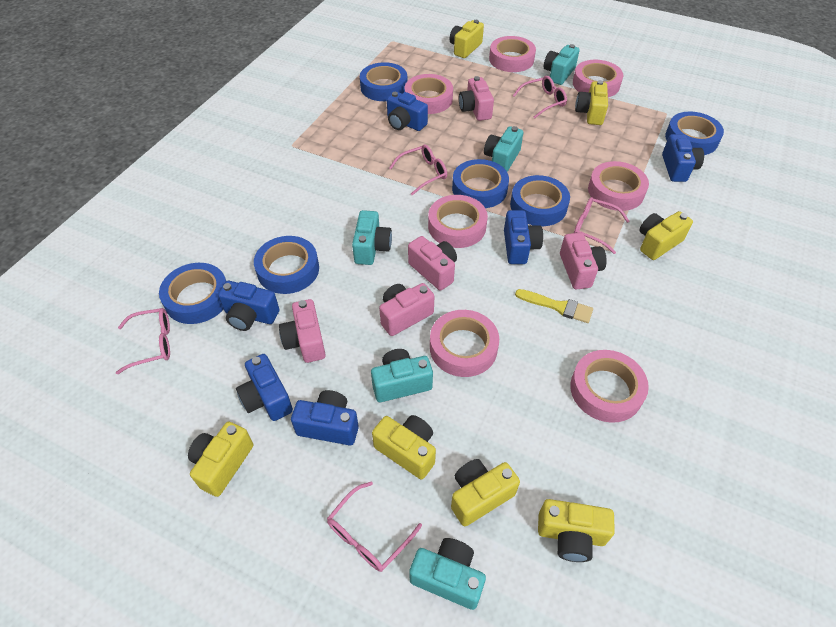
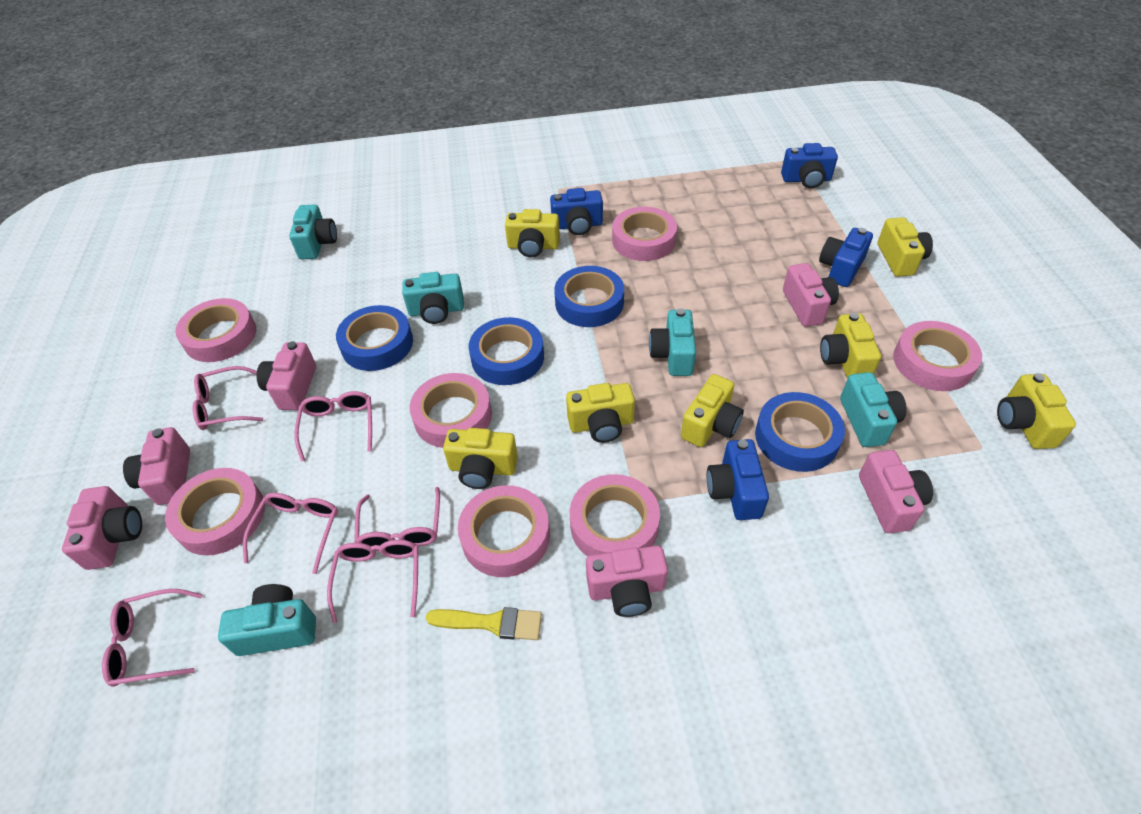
blue camera: 6 -> 4
blue tape: 6 -> 4
pink camera: 5 -> 6
pink glasses: 5 -> 6

